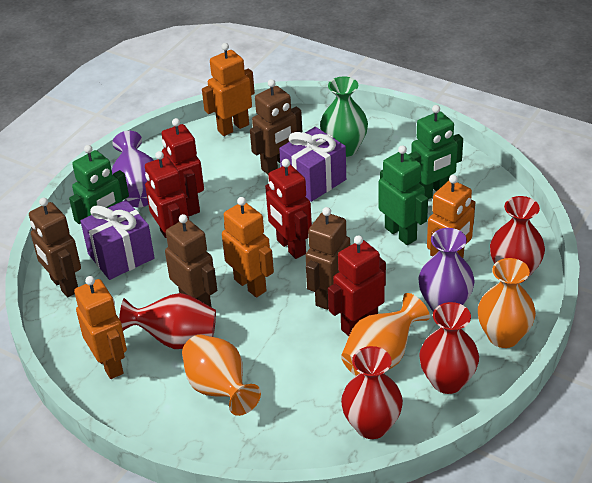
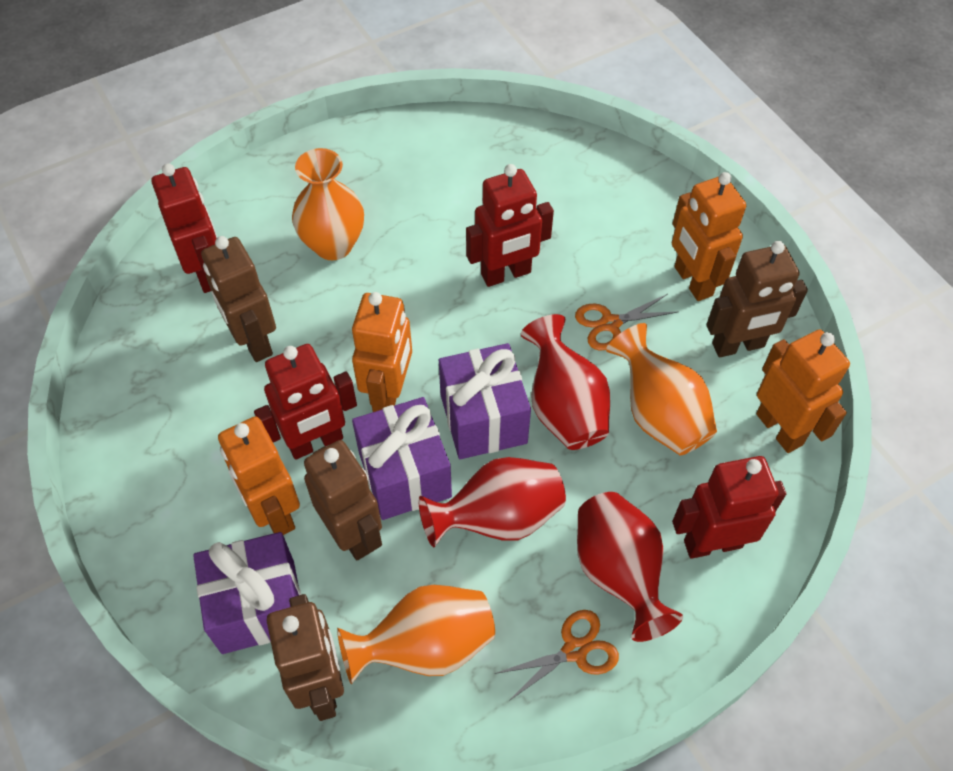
green robot: 3 -> 0
green vase: 1 -> 0
orange scissors: 0 -> 2
purple gift: 2 -> 3
purple vase: 2 -> 0
red vase: 4 -> 3

